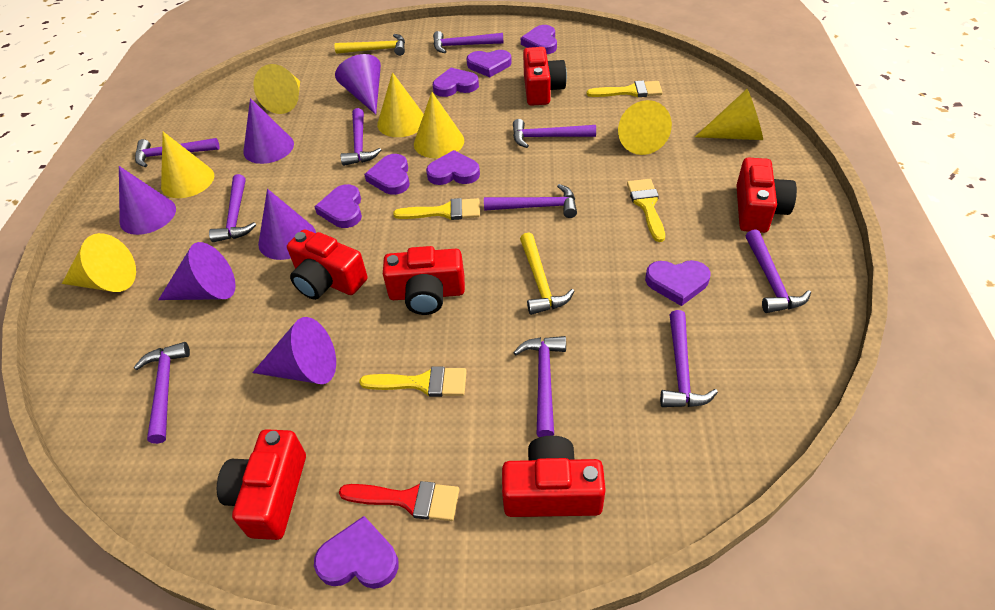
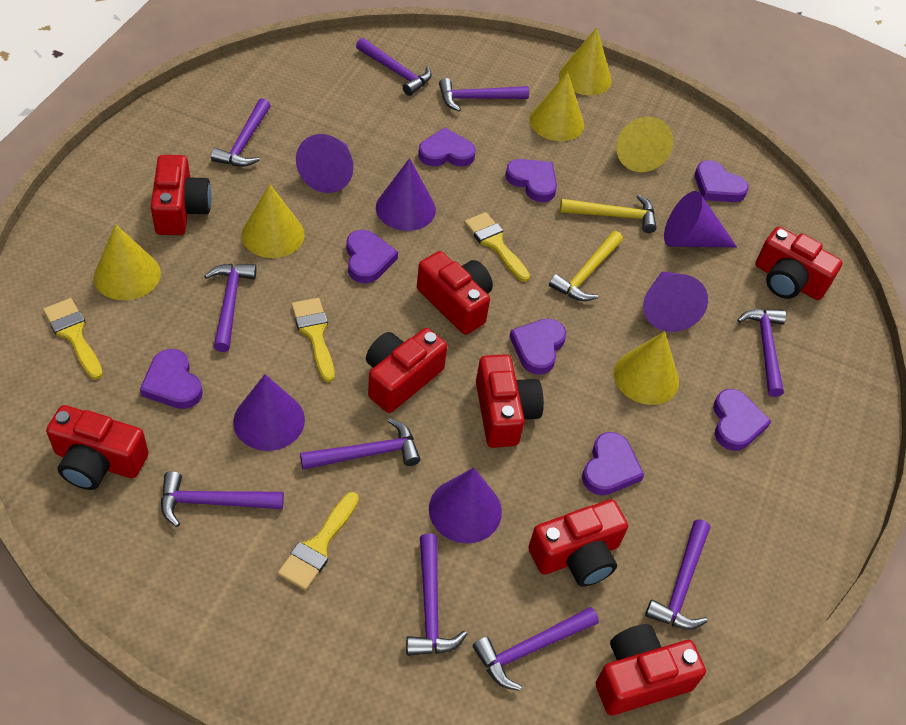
red brush: 1 -> 0
red camera: 6 -> 8
yellow cone: 7 -> 6

